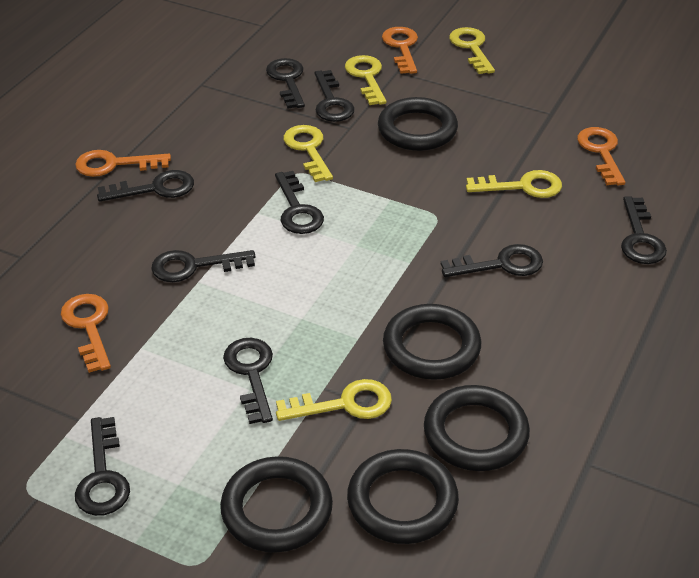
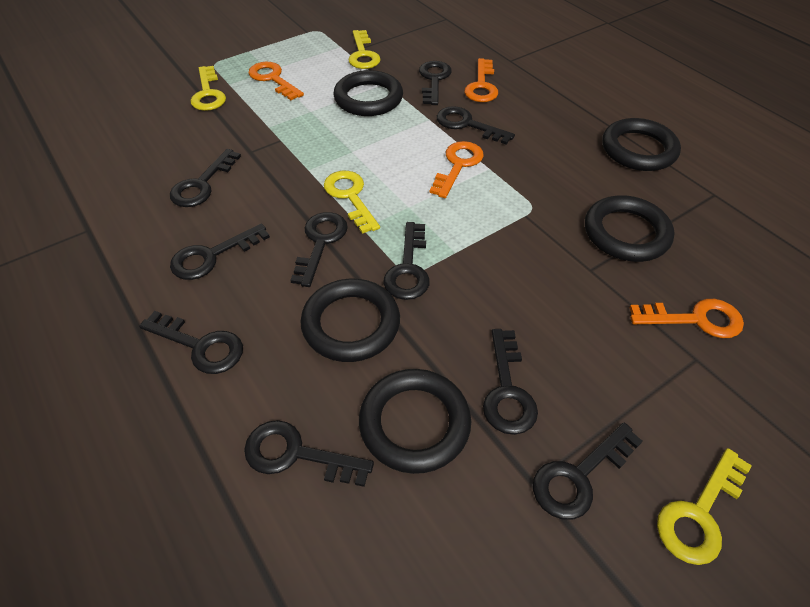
black key: 9 -> 10
yellow key: 5 -> 4

